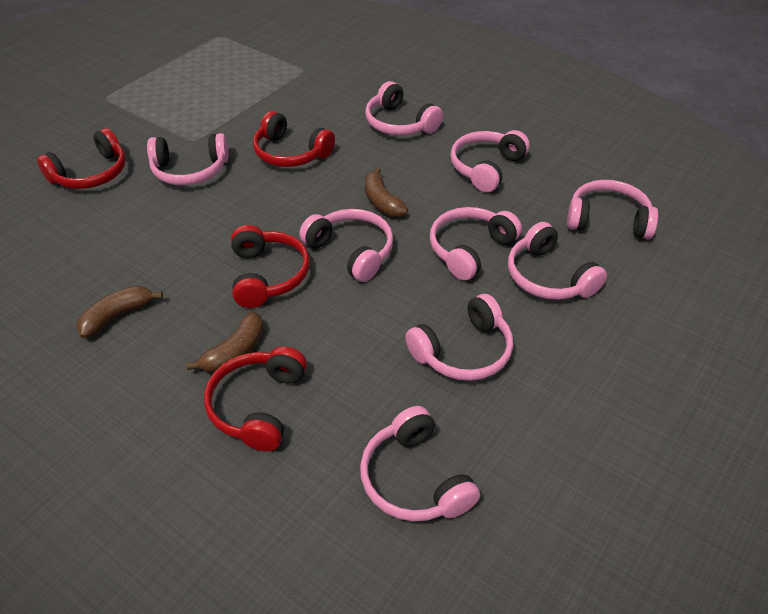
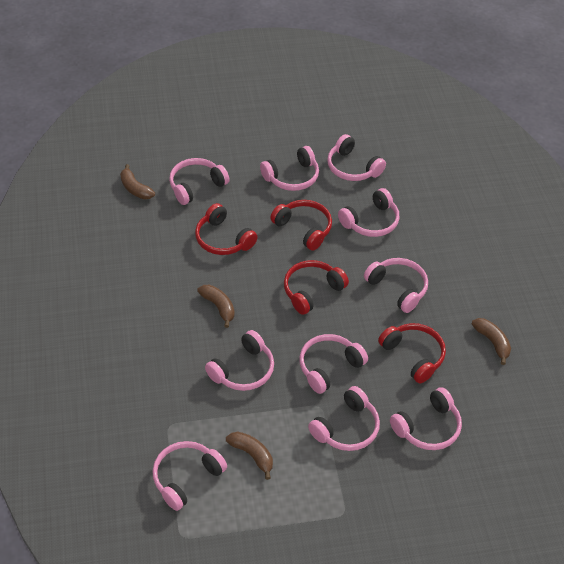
brown banana: 3 -> 4
pink headphones: 9 -> 10

